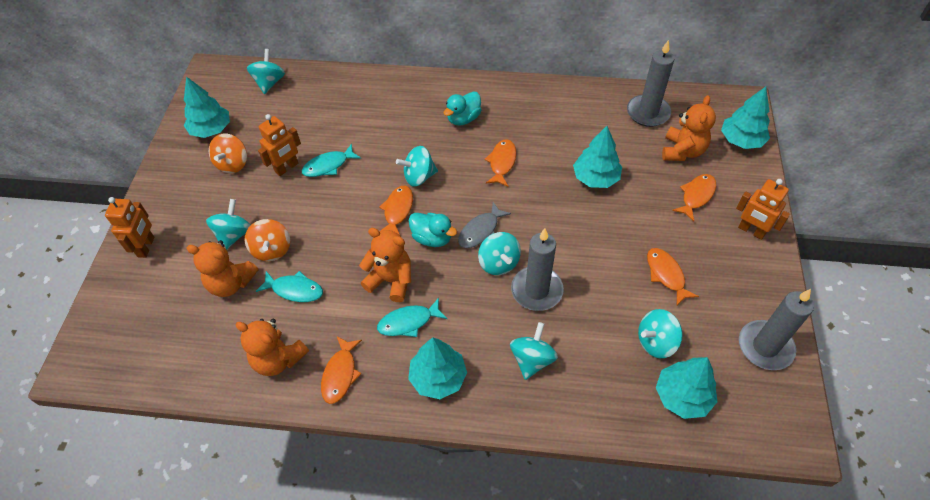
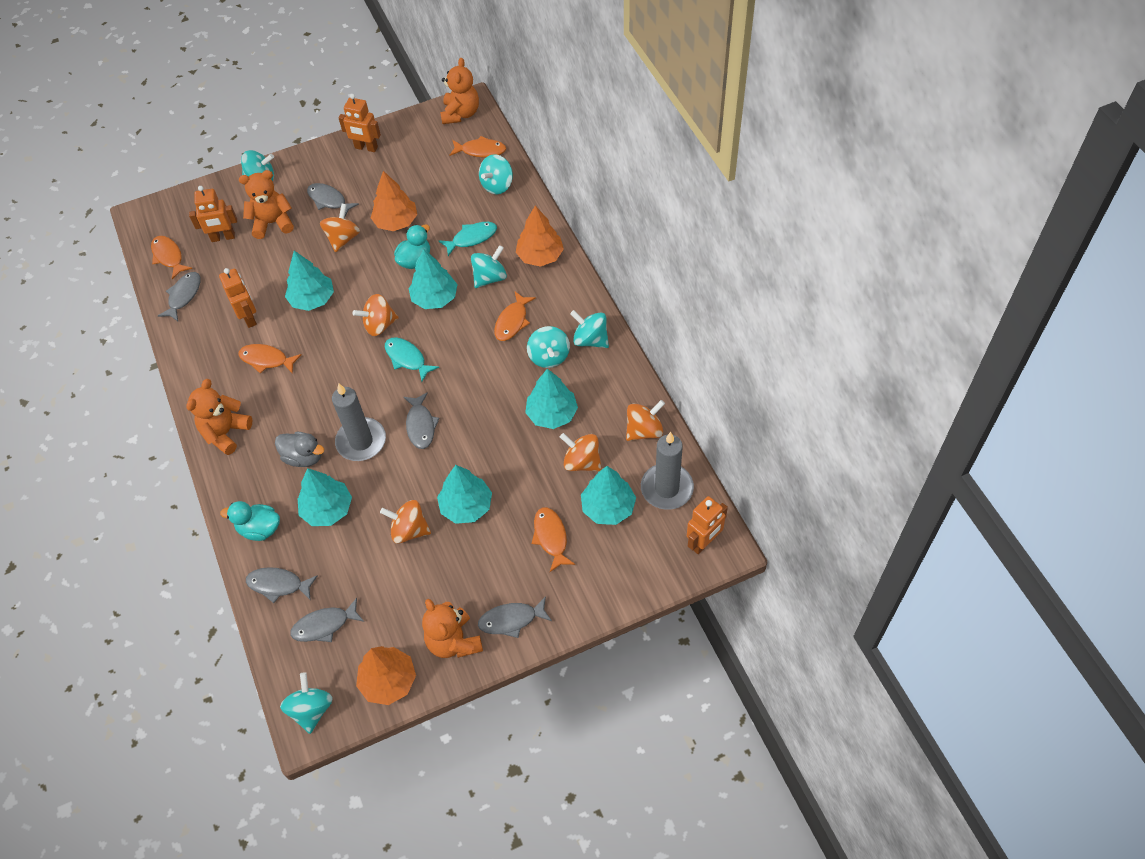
grey candle: 3 -> 2
grey duck: 0 -> 1
grey fish: 1 -> 6
orange robot: 3 -> 4
orange spinning top: 2 -> 5
orange tree: 0 -> 3
turquoise fish: 3 -> 2
turquoise tree: 5 -> 6

